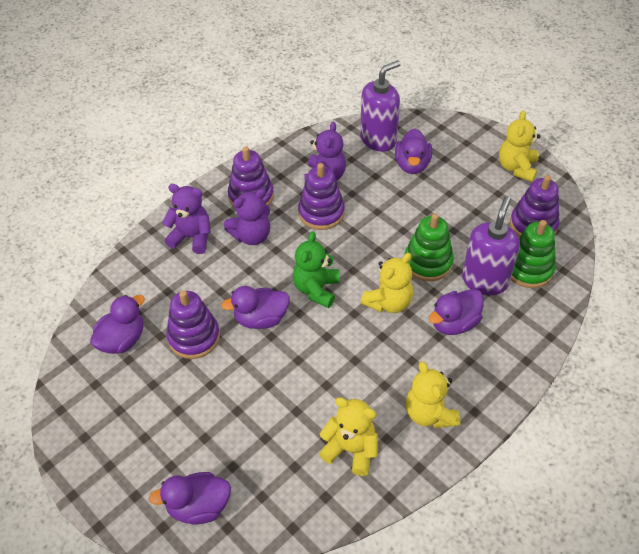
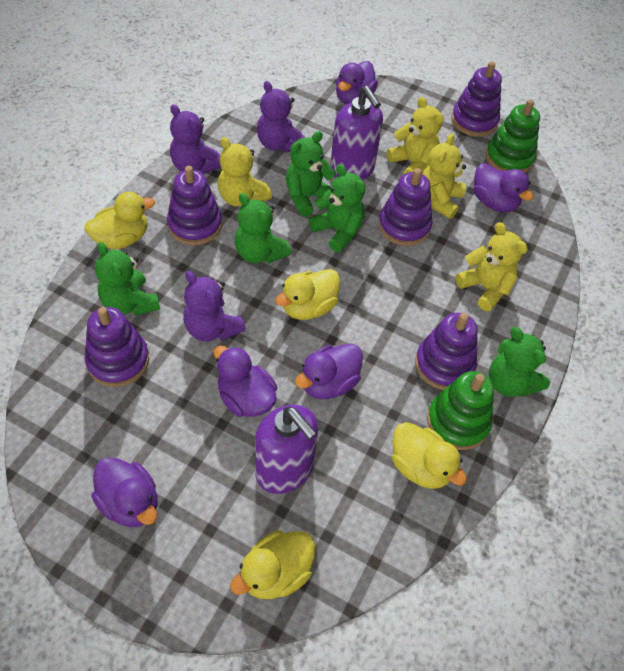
green teddy bear: 1 -> 5
purple stacking toy: 4 -> 5
yellow duck: 0 -> 4

